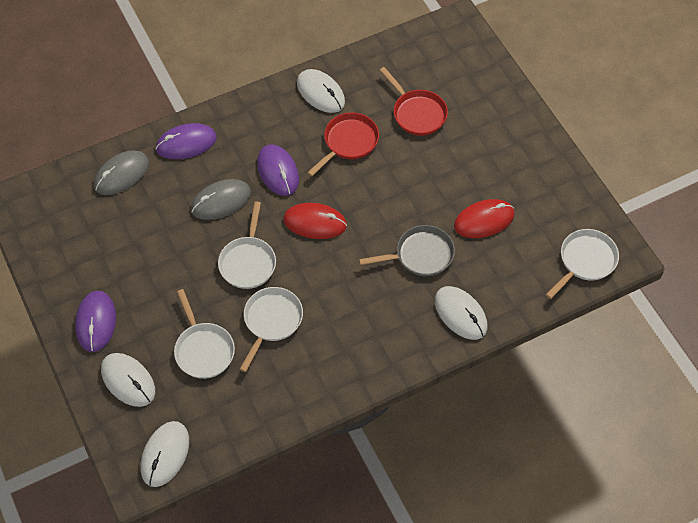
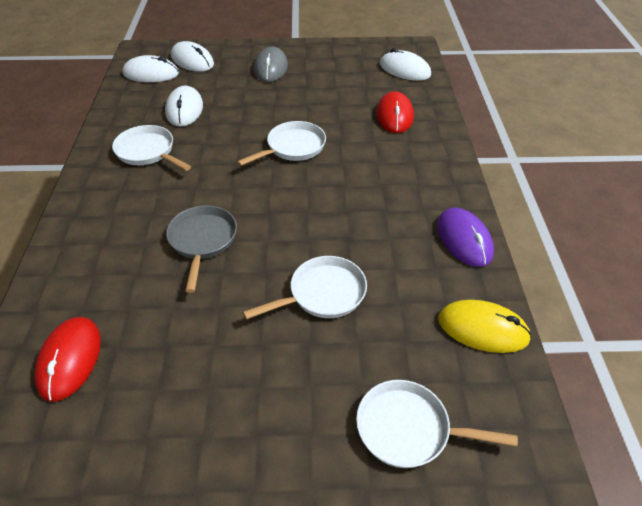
grey mouse: 2 -> 1
purple mouse: 3 -> 1
red pan: 2 -> 0
yellow mouse: 0 -> 1

